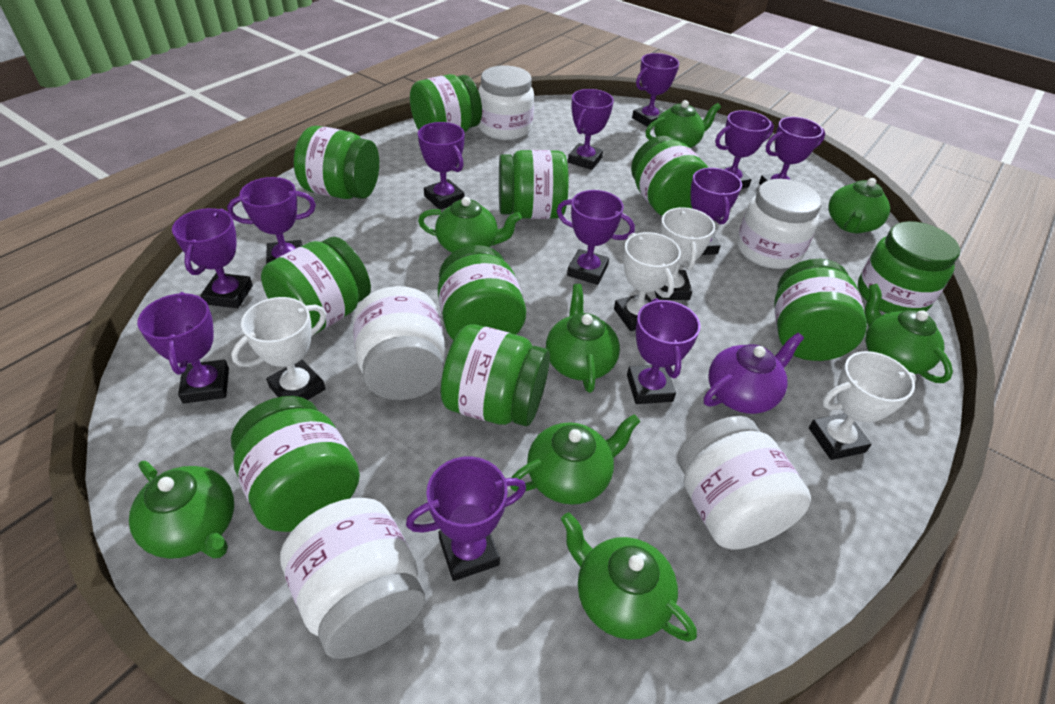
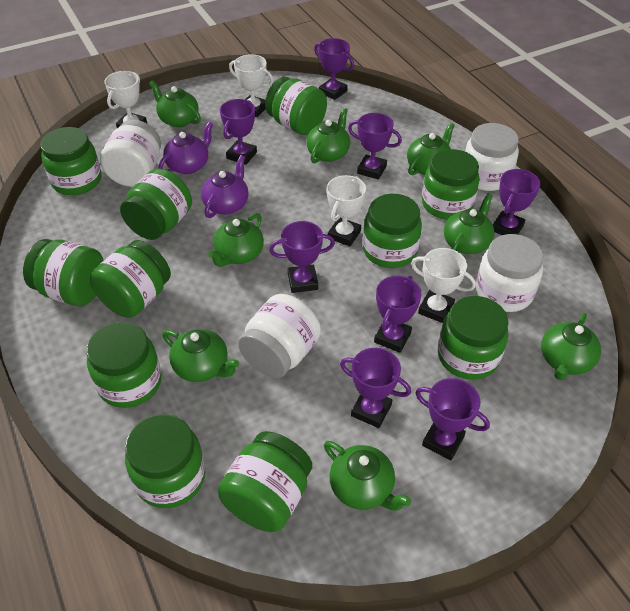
green jar: 10 -> 11
purple teapot: 1 -> 2
purple trophy: 12 -> 8
white jar: 5 -> 4

